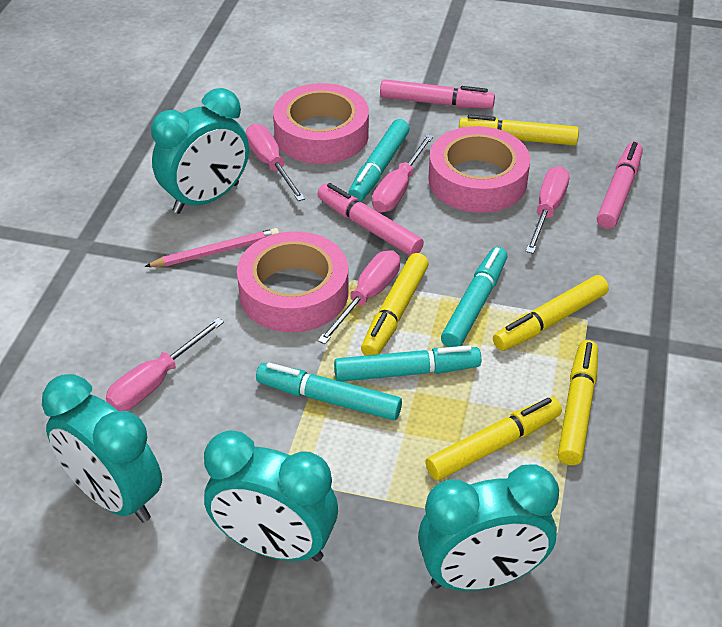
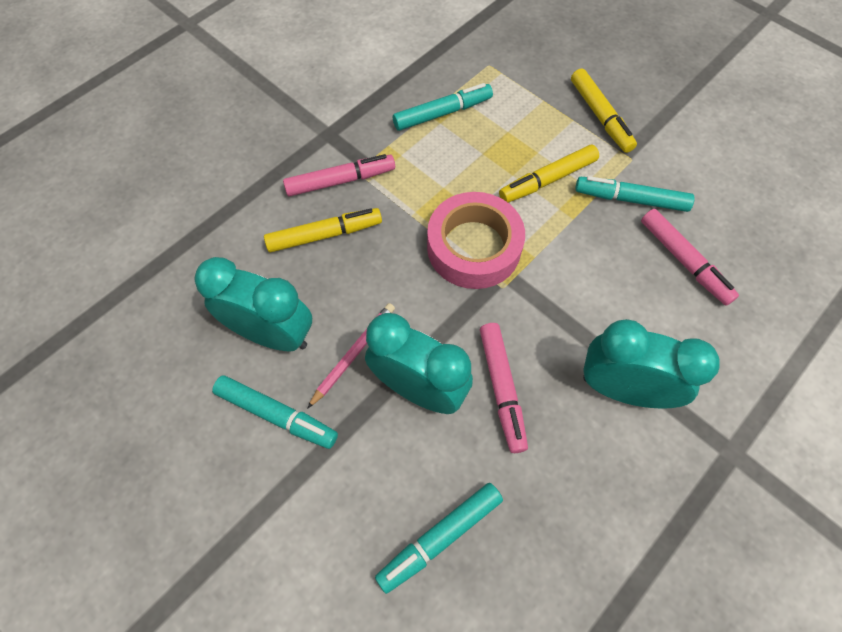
pink screwdriver: 5 -> 0
pink tape: 3 -> 1
turquoise clock: 4 -> 3
yellow marker: 5 -> 3

